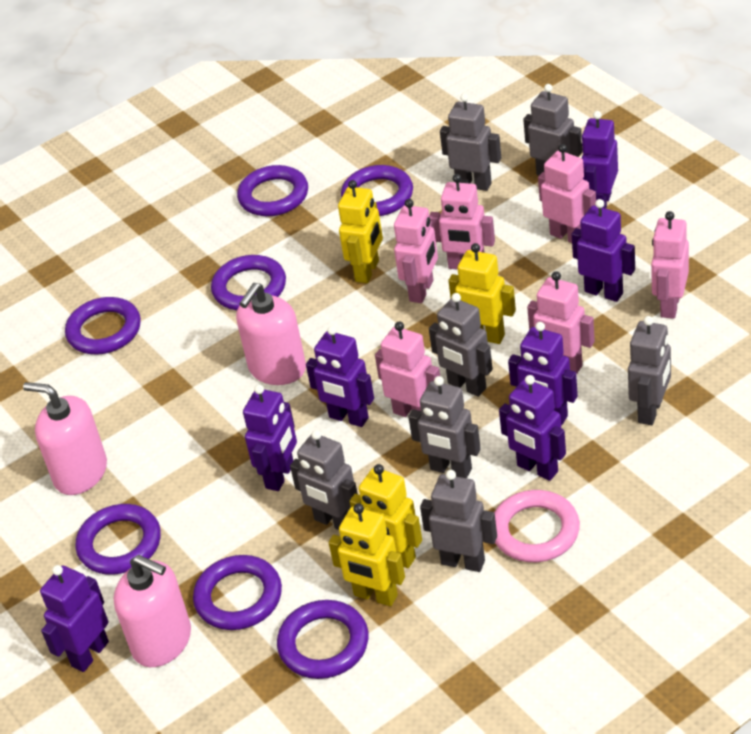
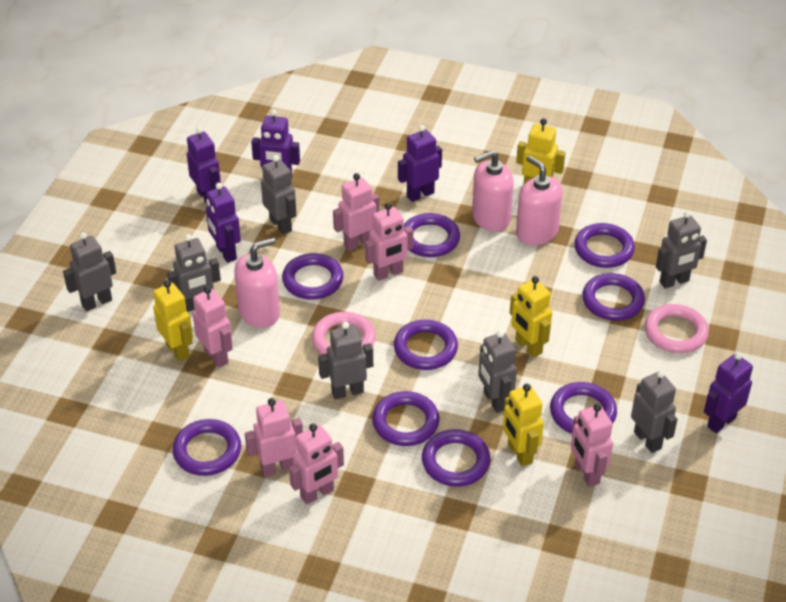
pink ring: 1 -> 2
purple ring: 7 -> 9
purple robot: 7 -> 5

